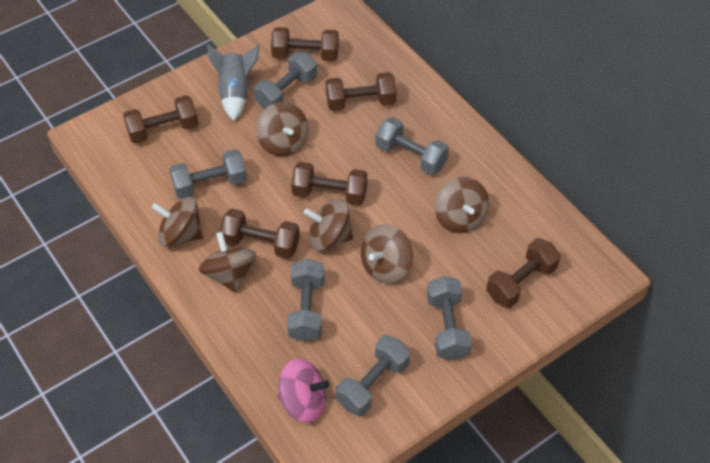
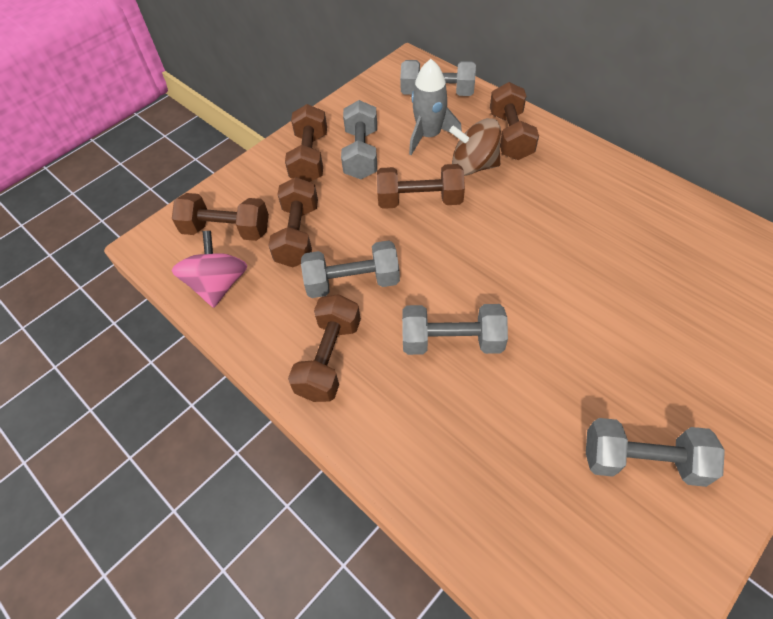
brown spinning top: 6 -> 1
grey dumbbell: 6 -> 5

